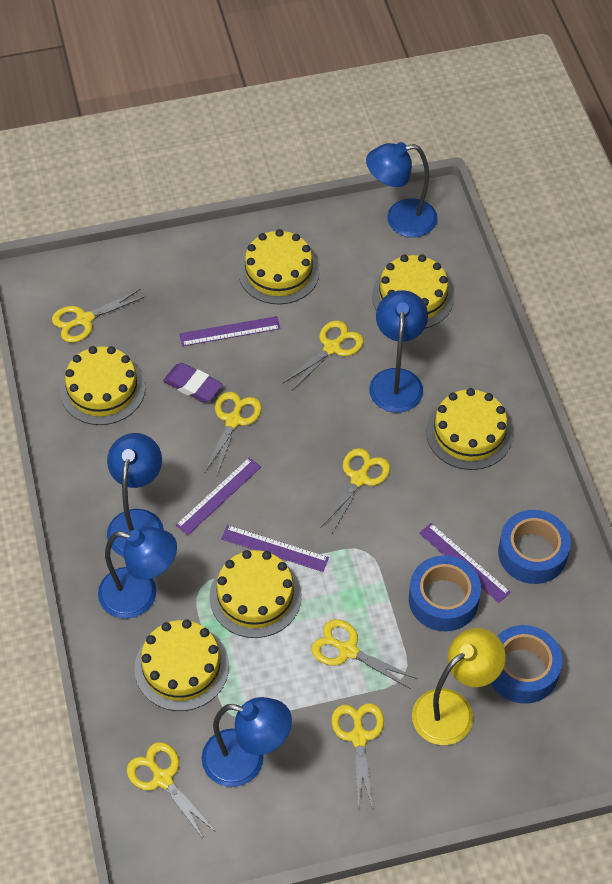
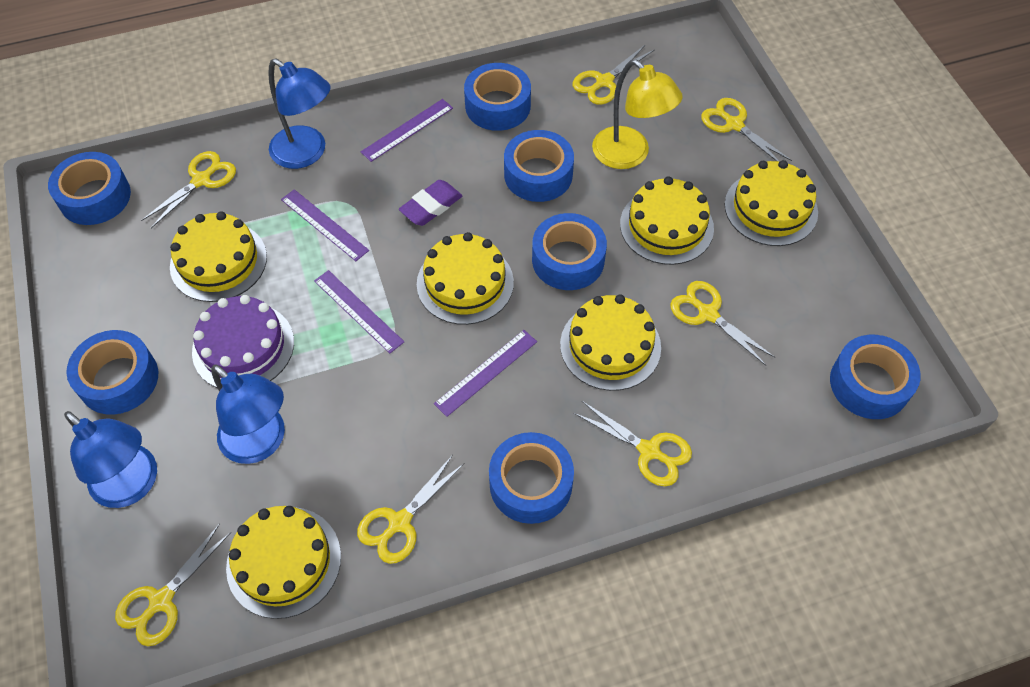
blue lamp: 5 -> 3
blue tape: 3 -> 7
purple cake: 0 -> 1

